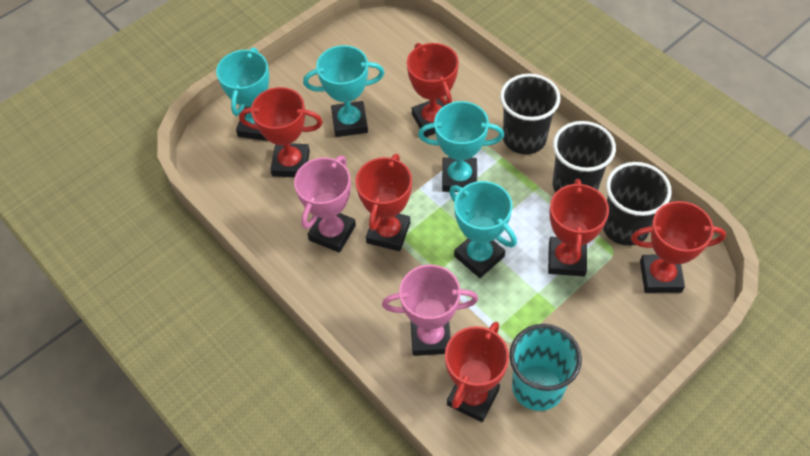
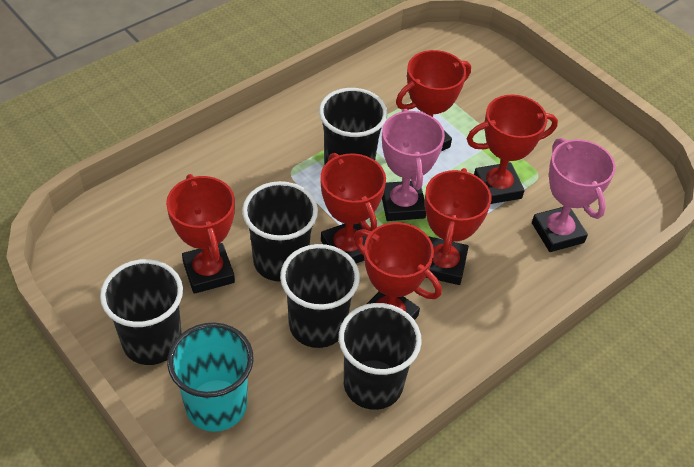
black cup: 3 -> 5
turquoise trophy: 4 -> 0

